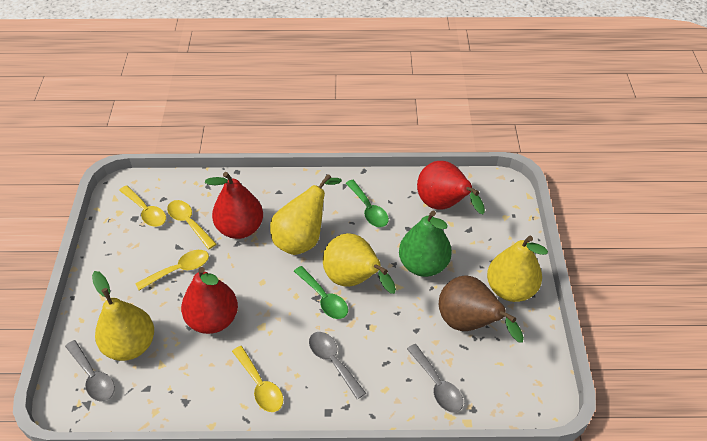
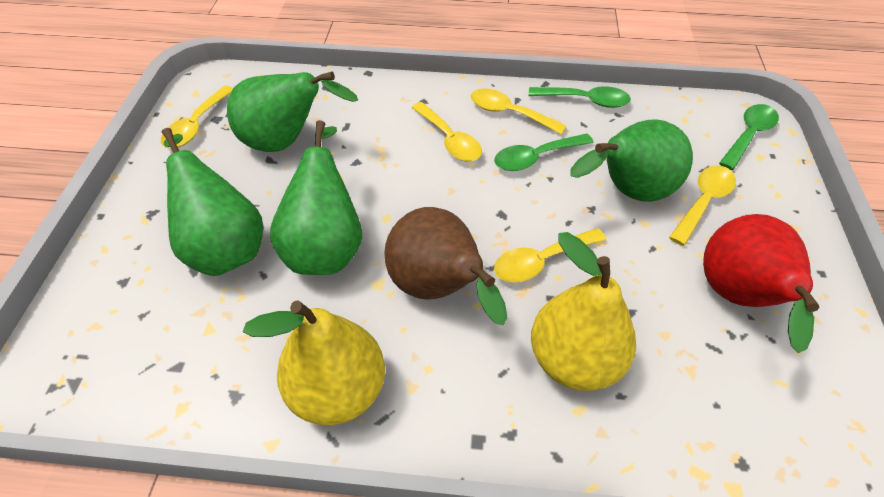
green pear: 1 -> 4
green spoon: 2 -> 3
grey spoon: 3 -> 0
red pear: 3 -> 1
yellow pear: 4 -> 2
yellow spoon: 4 -> 5

